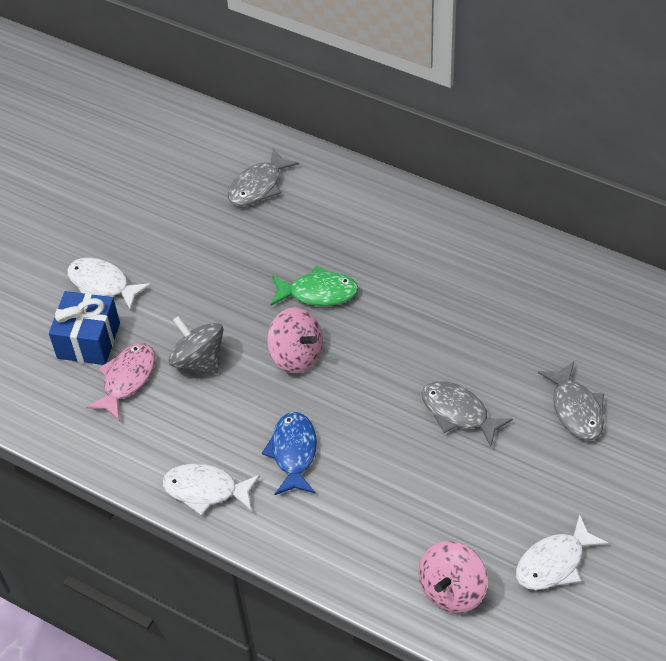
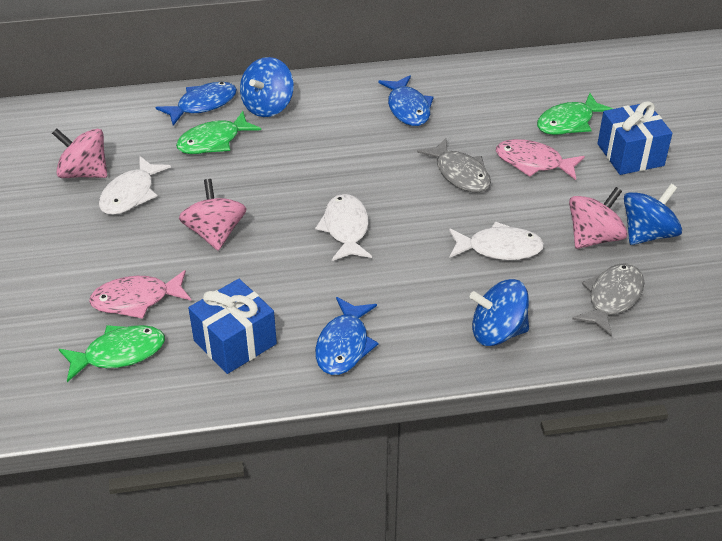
blue fish: 1 -> 3
blue gift: 1 -> 2
blue spinning top: 0 -> 3
green fish: 1 -> 3
grey fish: 3 -> 2
grey spinning top: 1 -> 0
pink fish: 1 -> 2
pink spinning top: 2 -> 3

